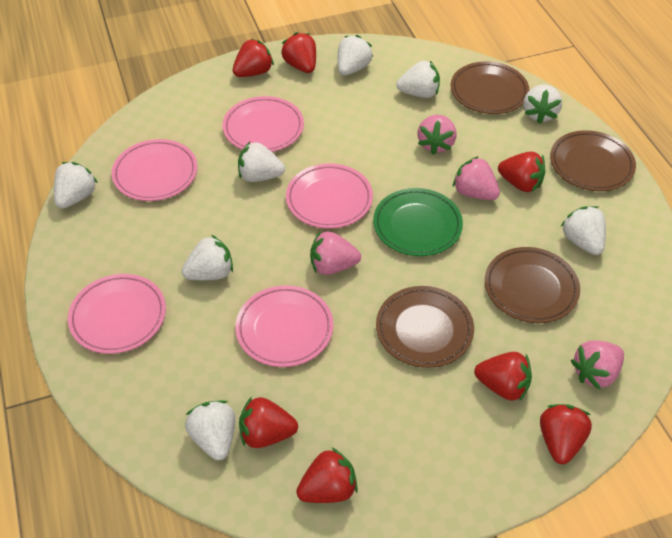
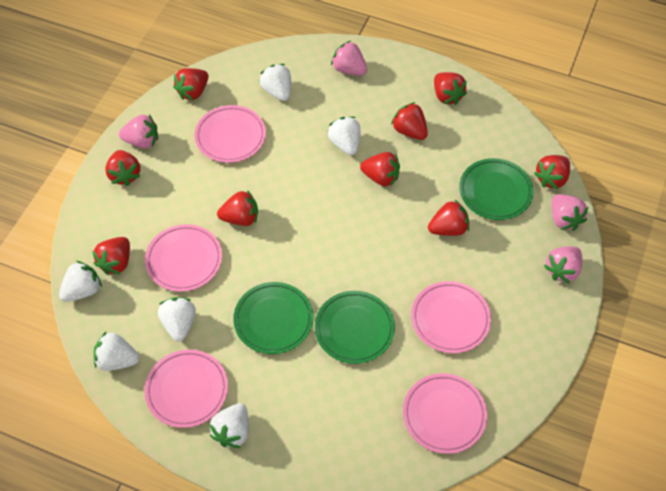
brown plate: 4 -> 0
green plate: 1 -> 3
red strawberry: 7 -> 9
white strawberry: 8 -> 6

